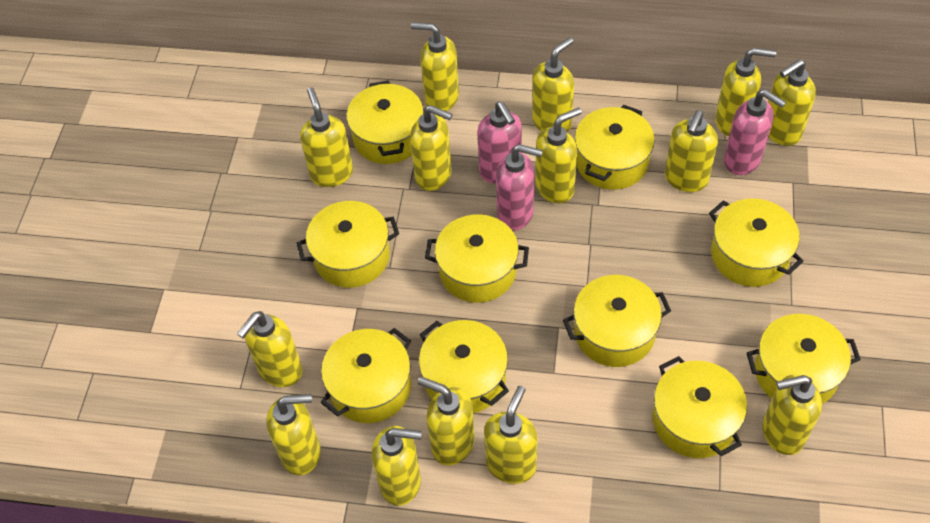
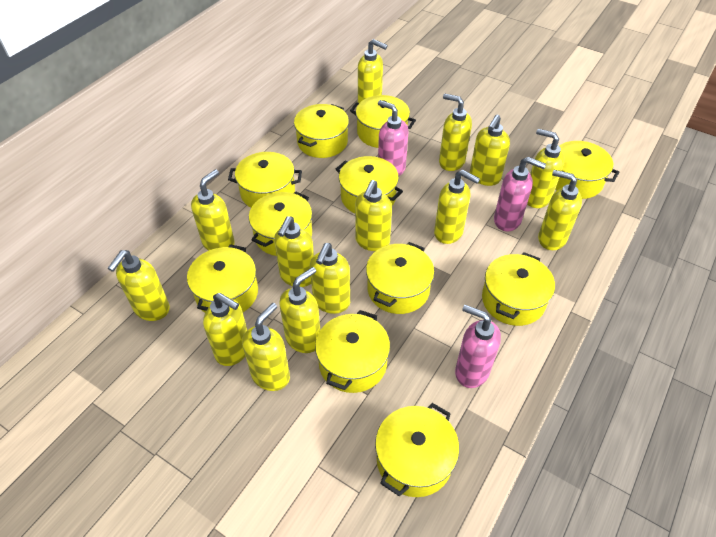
yellow pot: 10 -> 11

